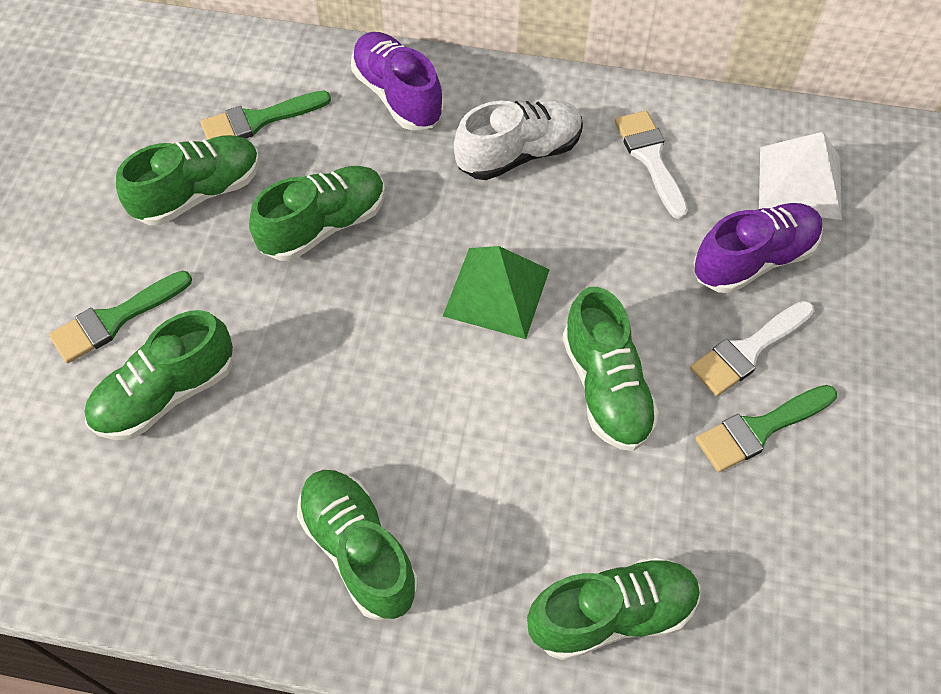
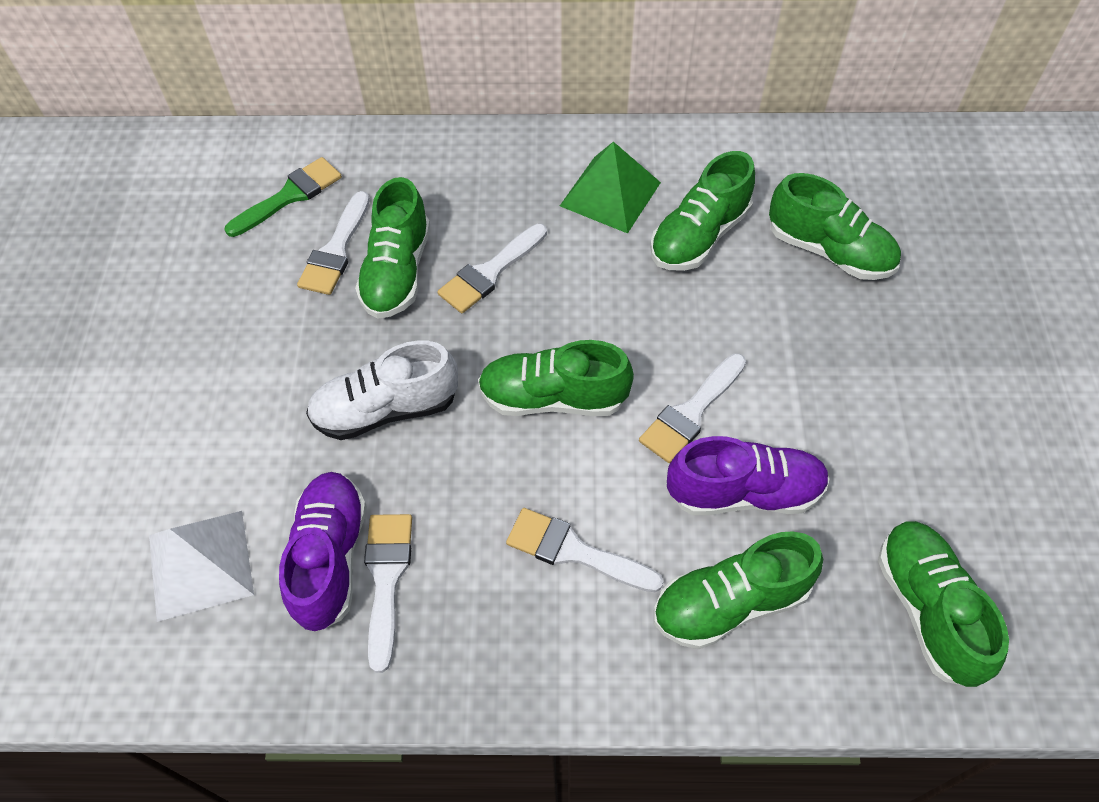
green brush: 3 -> 1
white brush: 2 -> 5

